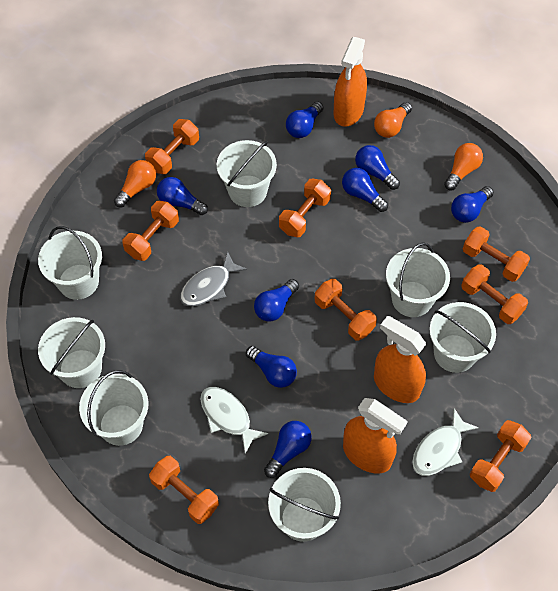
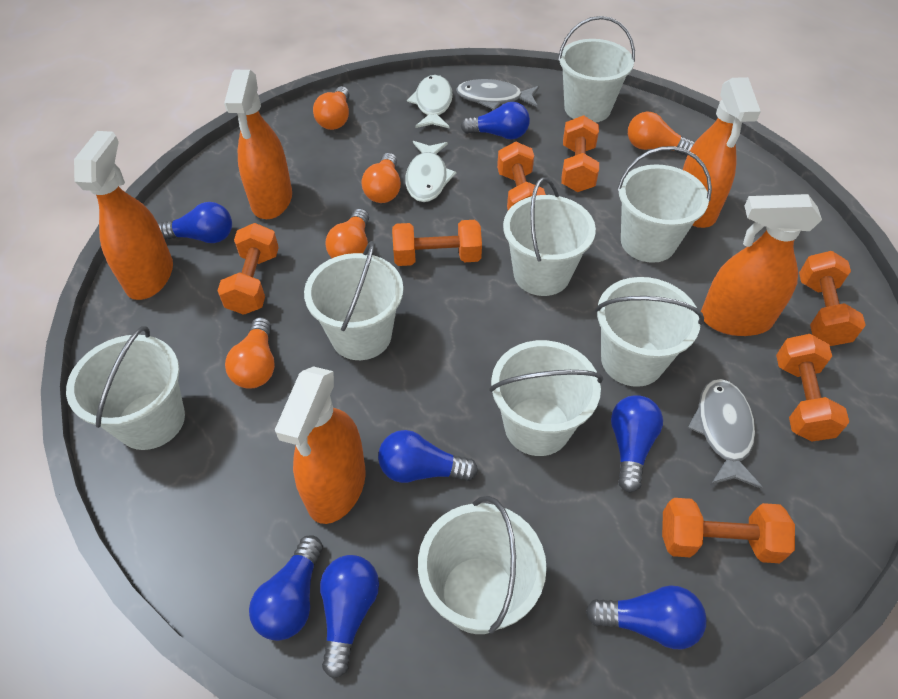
blue light bulb: 8 -> 7
grey fish: 1 -> 2
orange dumbbell: 8 -> 7
orange light bulb: 3 -> 5
orange spray bottle: 3 -> 5
white bucket: 7 -> 8

